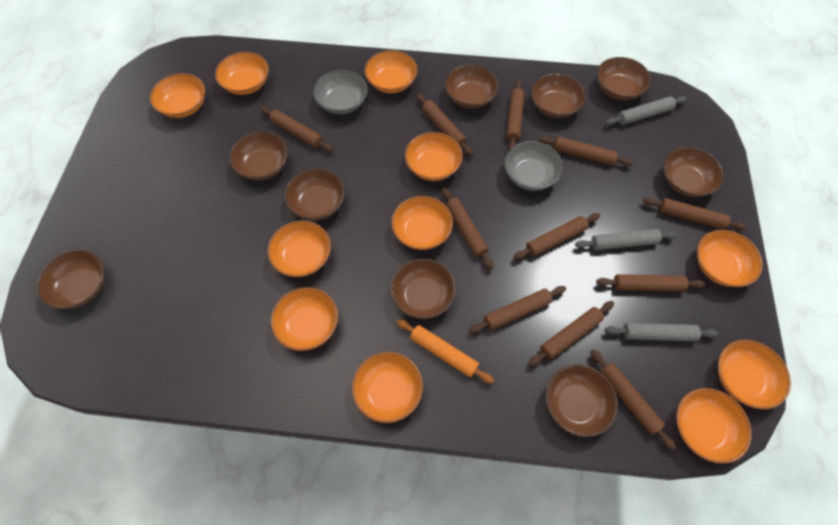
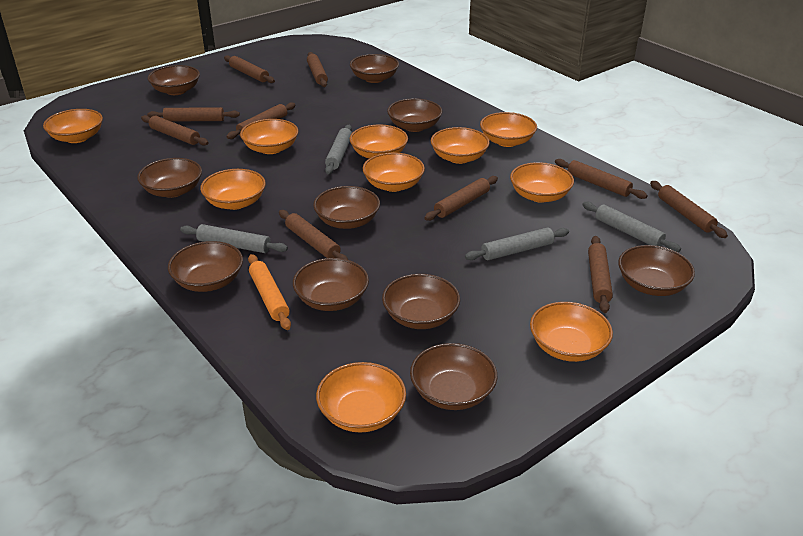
brown bowl: 9 -> 10
brown rolling pin: 11 -> 10
grey bowl: 2 -> 0
grey rolling pin: 3 -> 4
orange bowl: 11 -> 10

